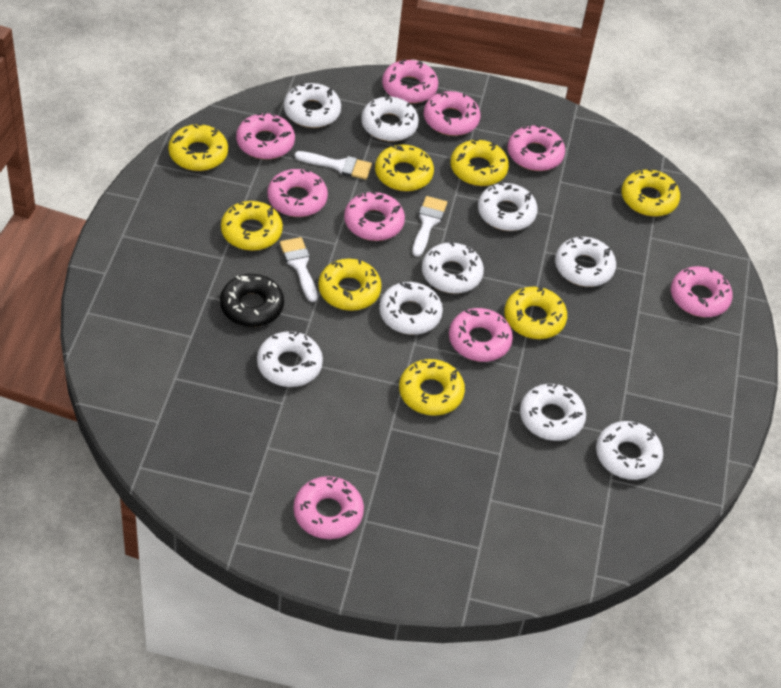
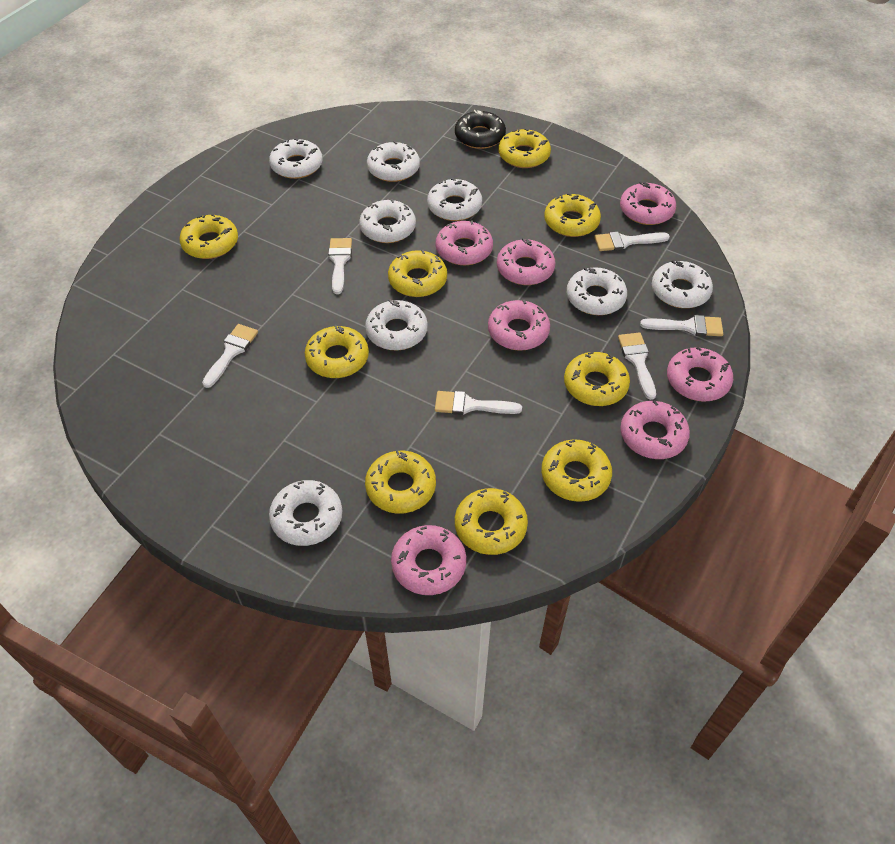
pink donut: 9 -> 7
white brush: 3 -> 6
white donut: 9 -> 8
yellow donut: 8 -> 9

